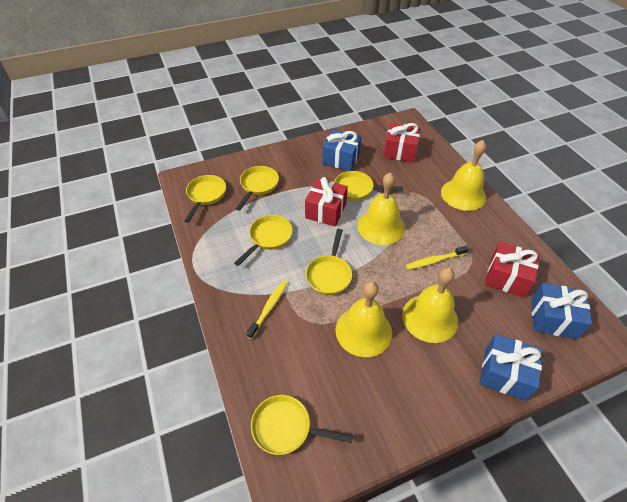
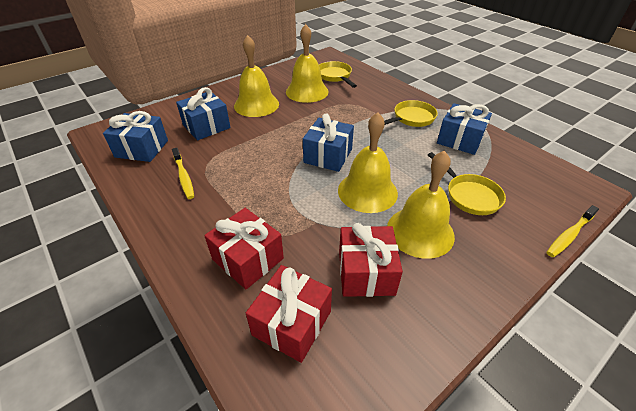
blue gift: 3 -> 4
yellow pan: 6 -> 3

